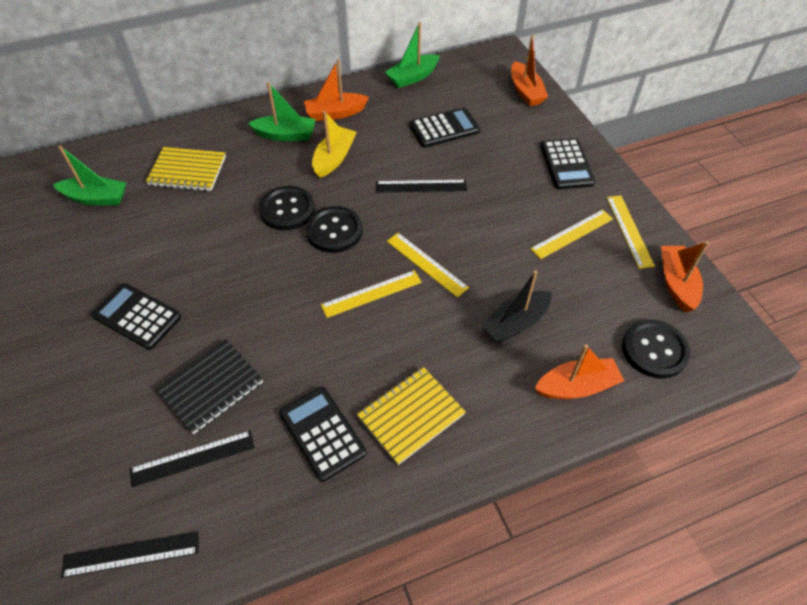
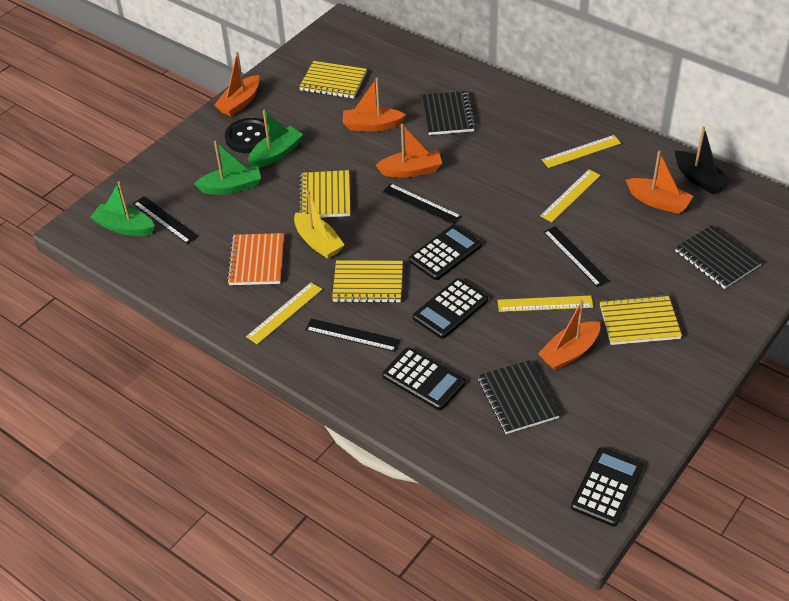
black button: 3 -> 1
black notebook: 1 -> 3
black ruler: 3 -> 4
orange boat: 4 -> 5
orange notebook: 0 -> 1
yellow notebook: 2 -> 4

